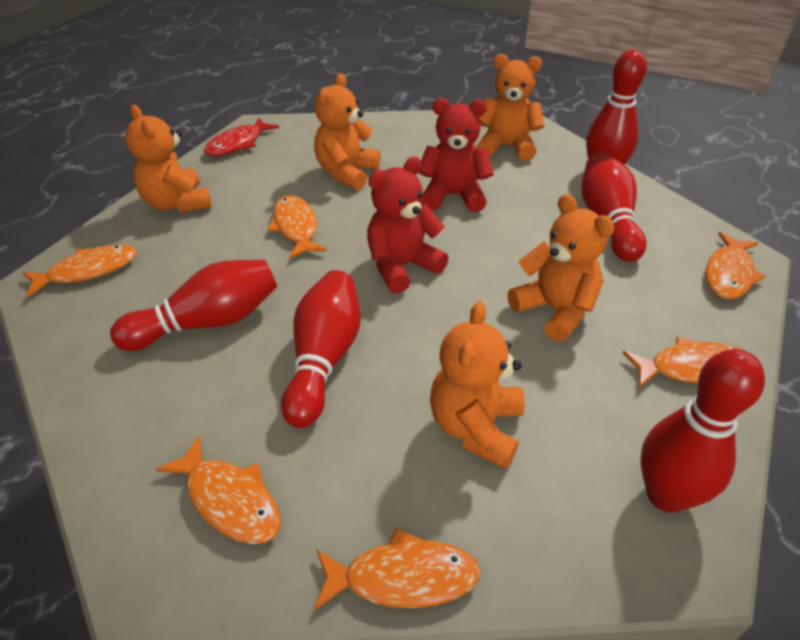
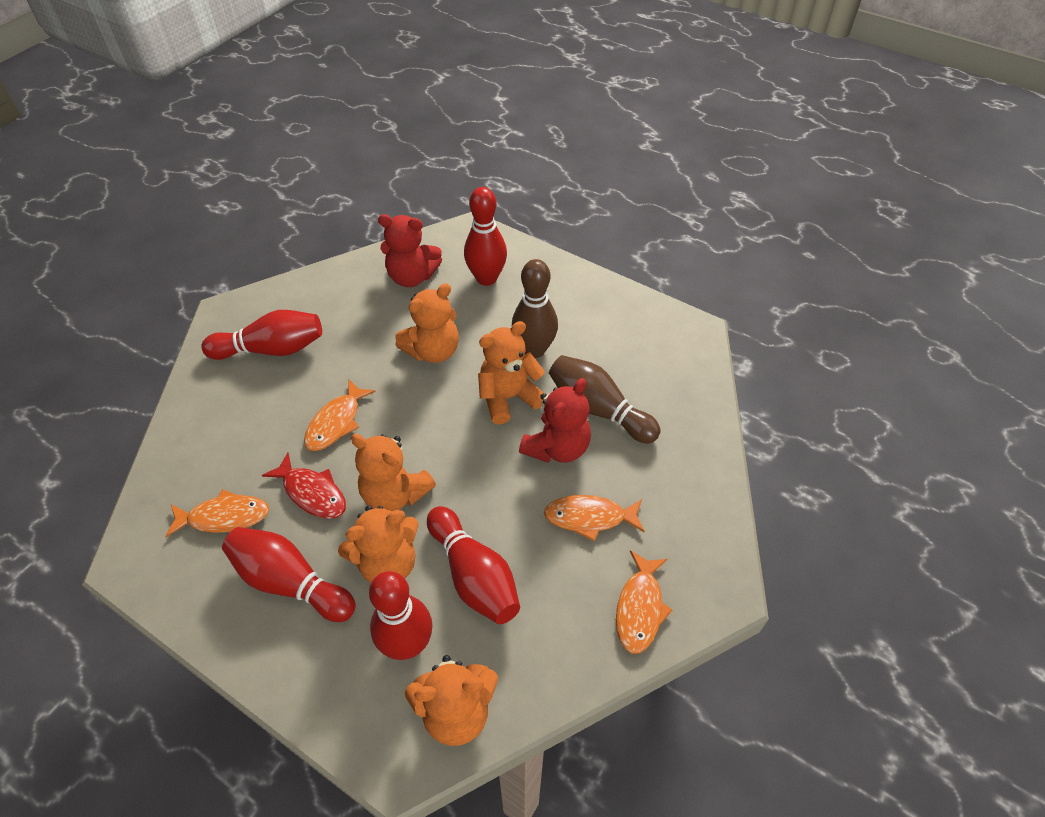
brown bowling pin: 0 -> 2
orange fish: 6 -> 4

